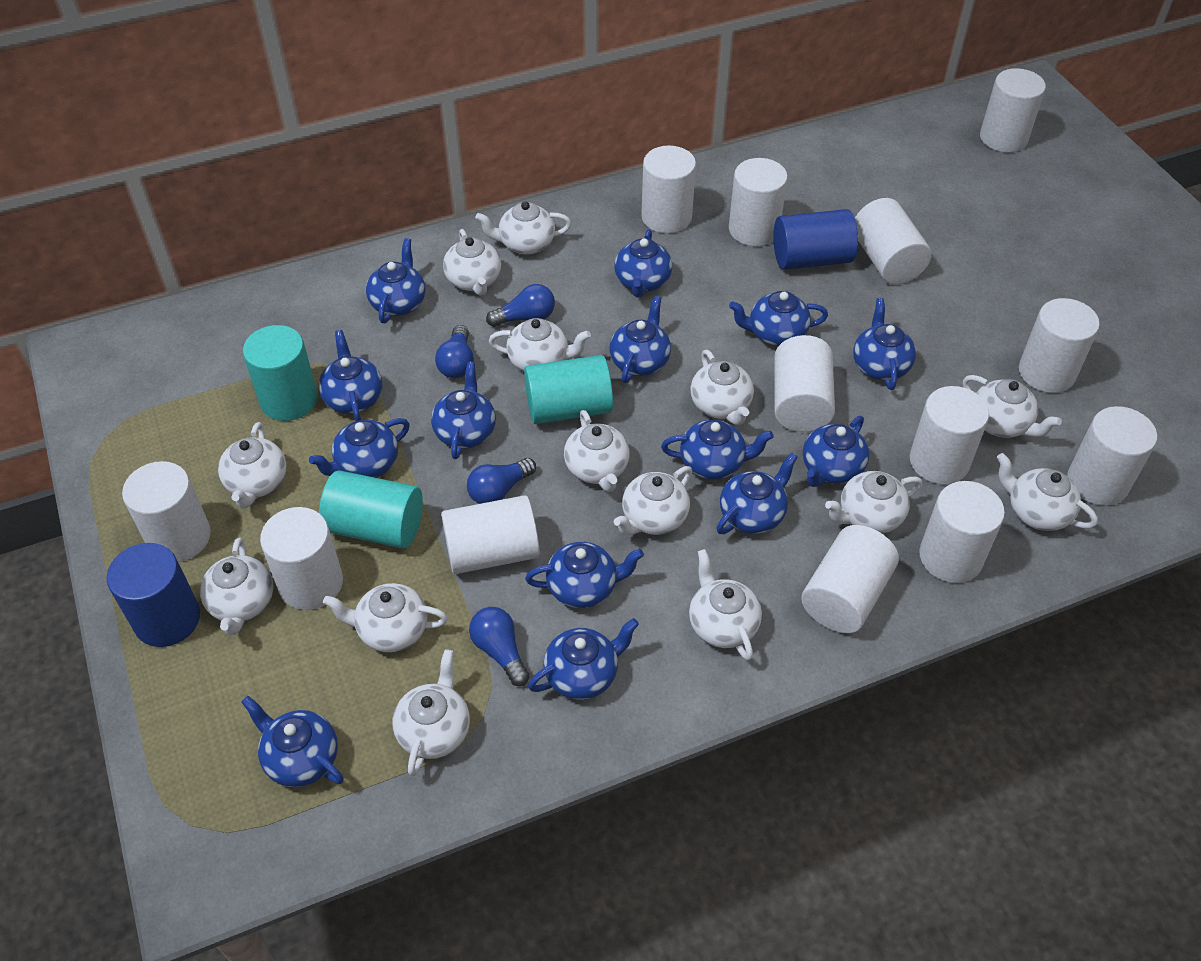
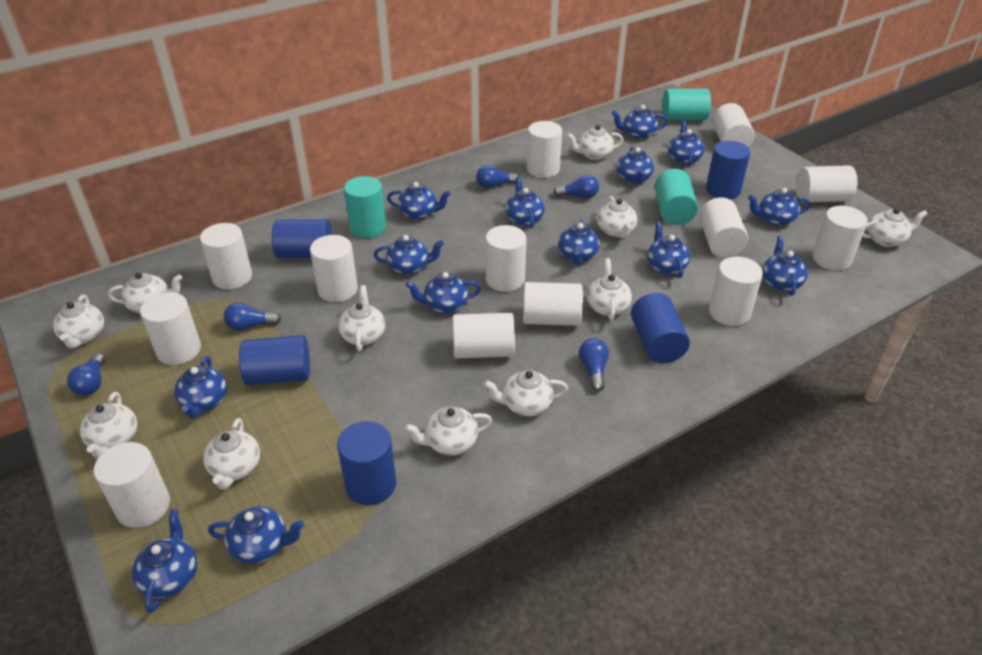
blue cylinder: 2 -> 5
blue light bulb: 4 -> 5
white teapot: 14 -> 11

